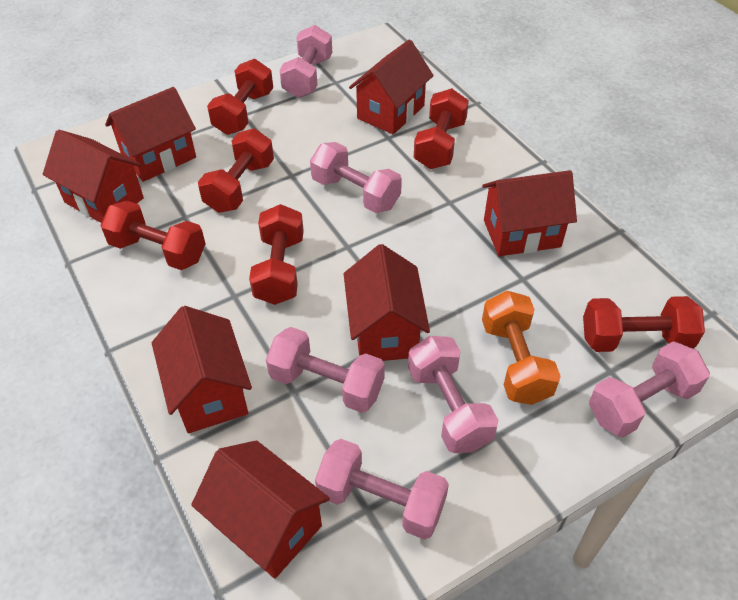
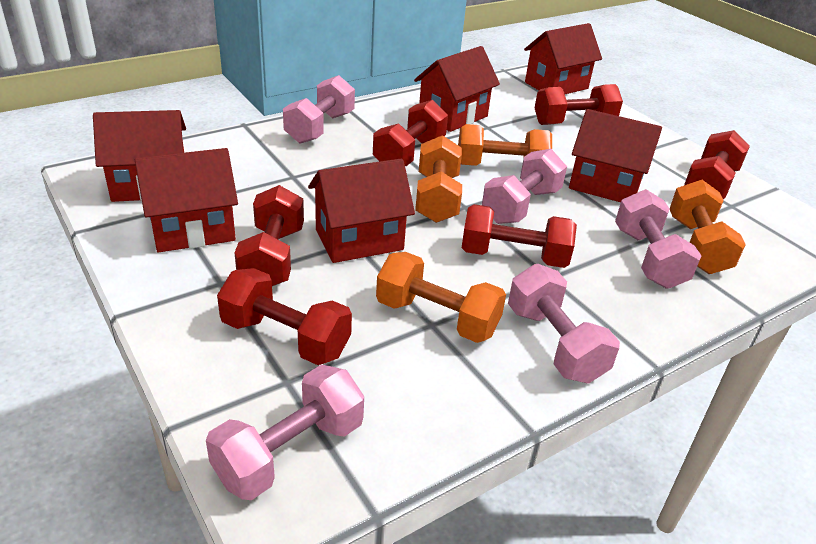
orange dumbbell: 1 -> 4
pink dumbbell: 6 -> 5
red house: 7 -> 6

